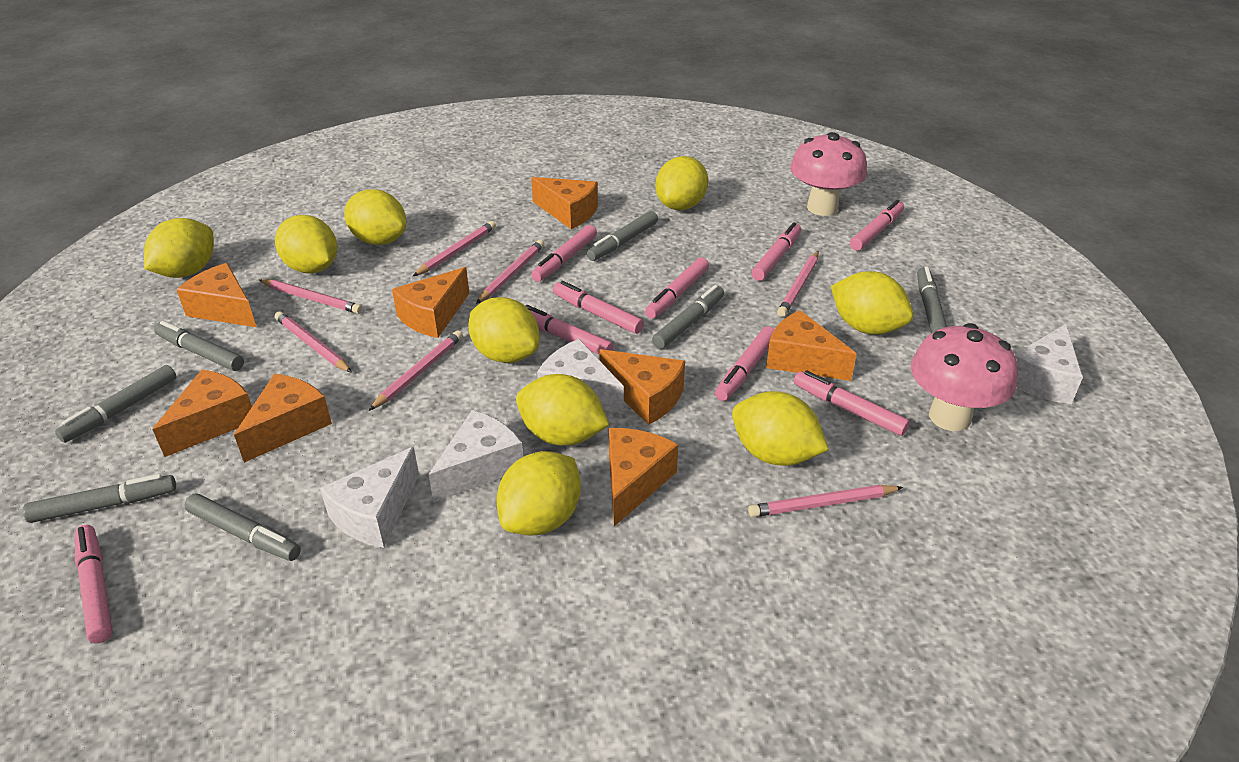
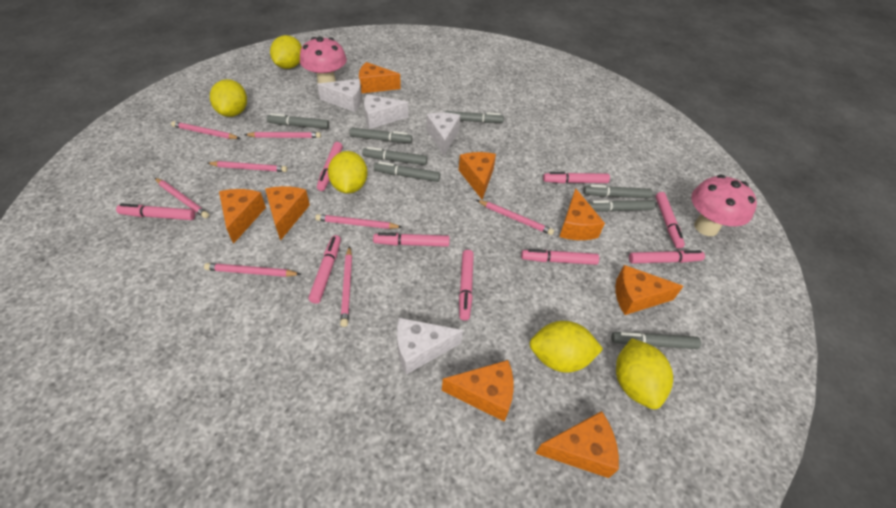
grey marker: 7 -> 8
pink pencil: 7 -> 8
yellow lemon: 9 -> 5

